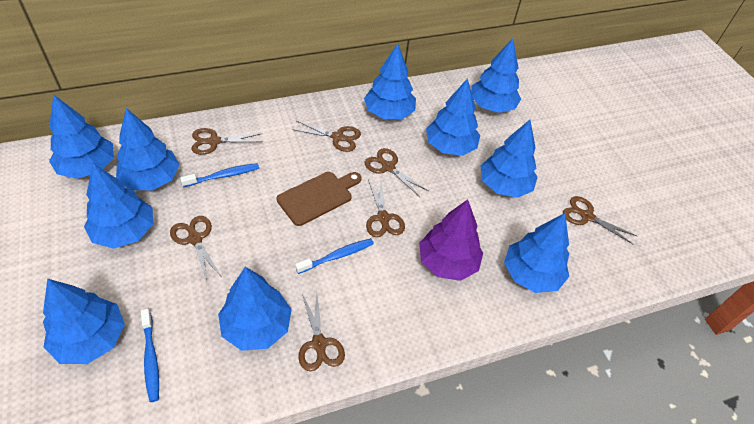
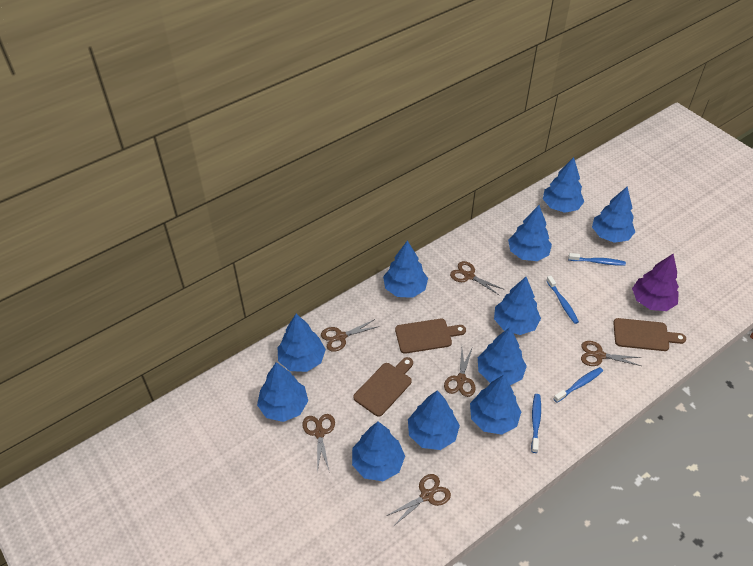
blue toothbrush: 3 -> 4
blue tree: 10 -> 11
brown cutting board: 1 -> 3
brown scissors: 7 -> 6

